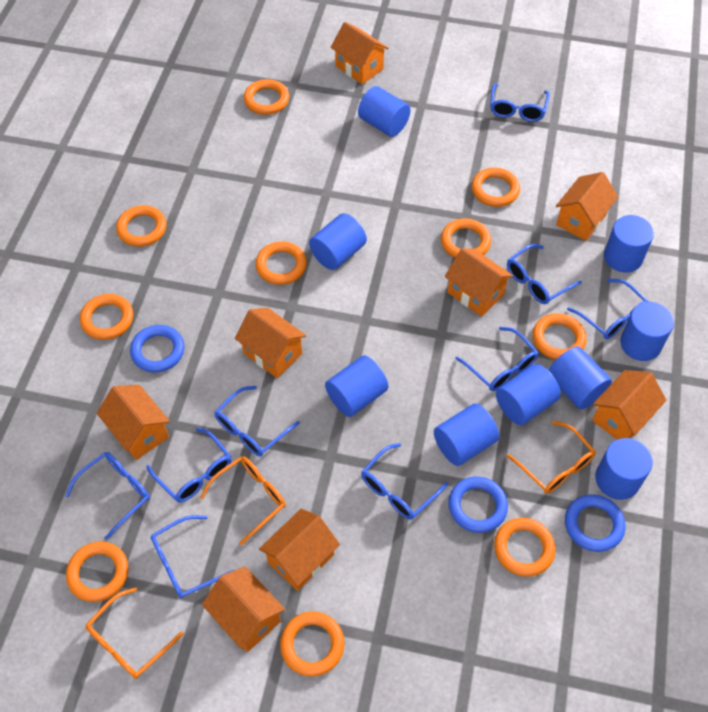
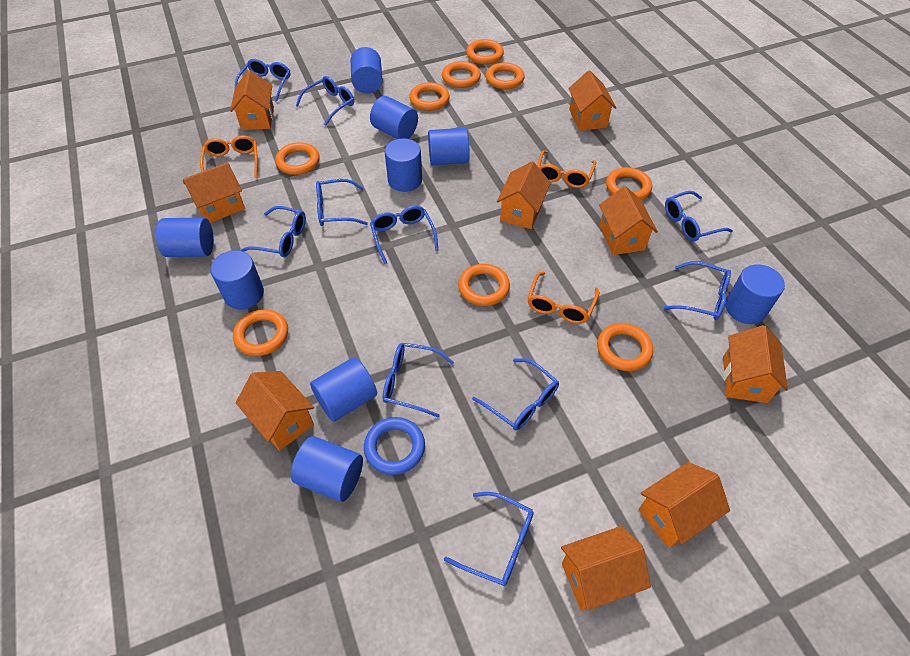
blue glasses: 9 -> 10
blue ring: 3 -> 1
orange house: 8 -> 9
orange ring: 10 -> 9

